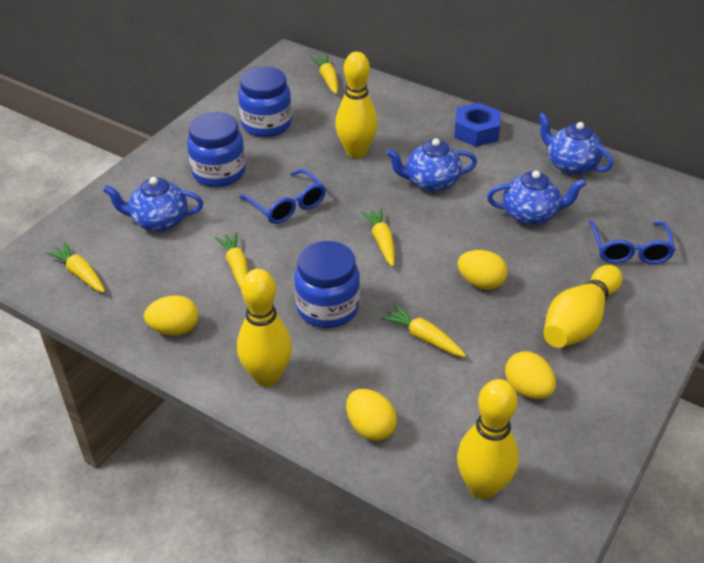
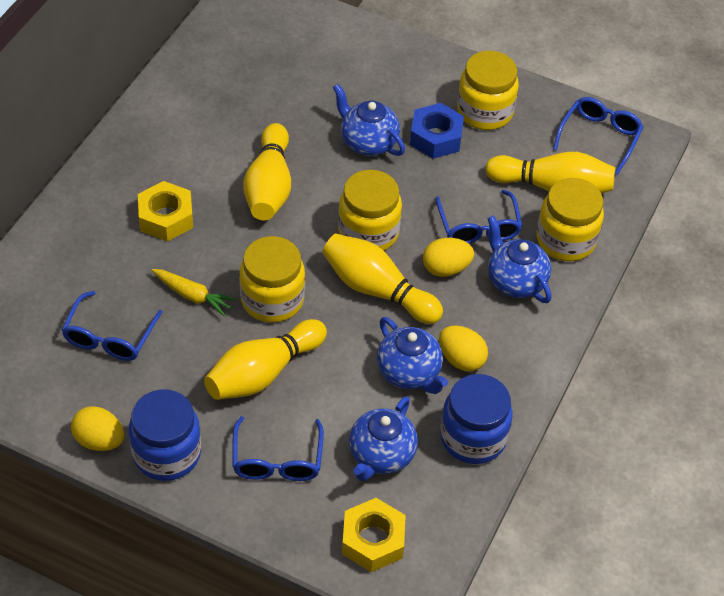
blue glasses: 2 -> 4
blue jar: 3 -> 2
yellow carrot: 5 -> 1
yellow egg: 4 -> 3
yellow jar: 0 -> 4
yellow nut: 0 -> 2

